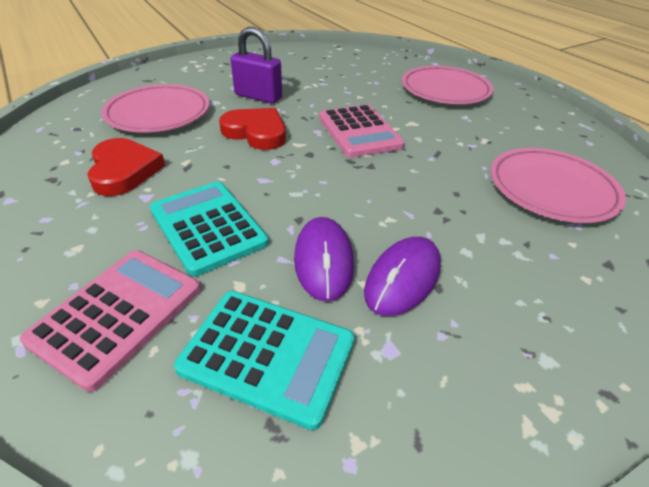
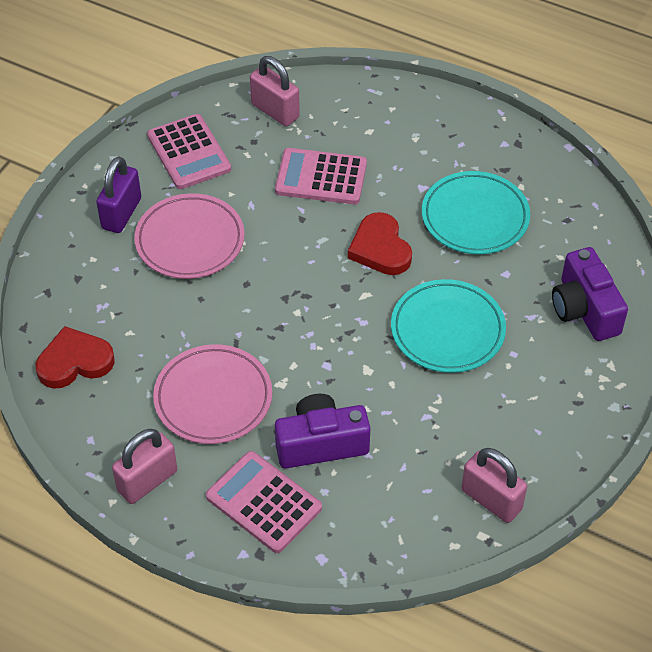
pink calculator: 2 -> 3
pink padlock: 0 -> 3
pink plate: 3 -> 2
purple camera: 0 -> 2
purple mouse: 2 -> 0
turquoise calculator: 2 -> 0
turquoise plate: 0 -> 2

